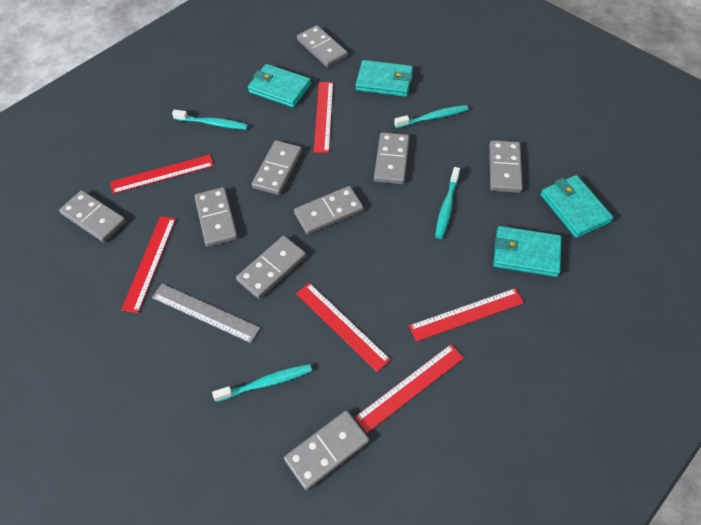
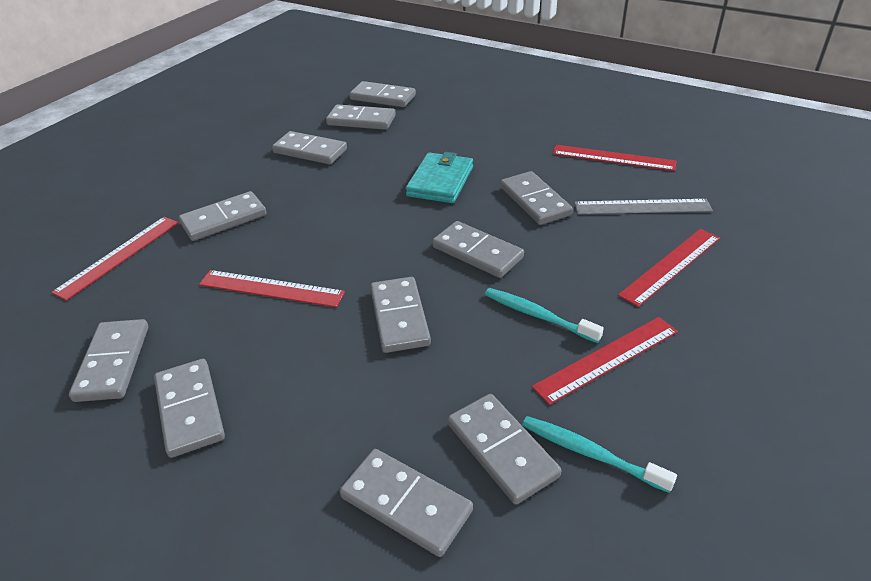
grey domino: 9 -> 11
red ruler: 6 -> 5
turquoise toothbrush: 4 -> 2
turquoise wallet: 4 -> 1

